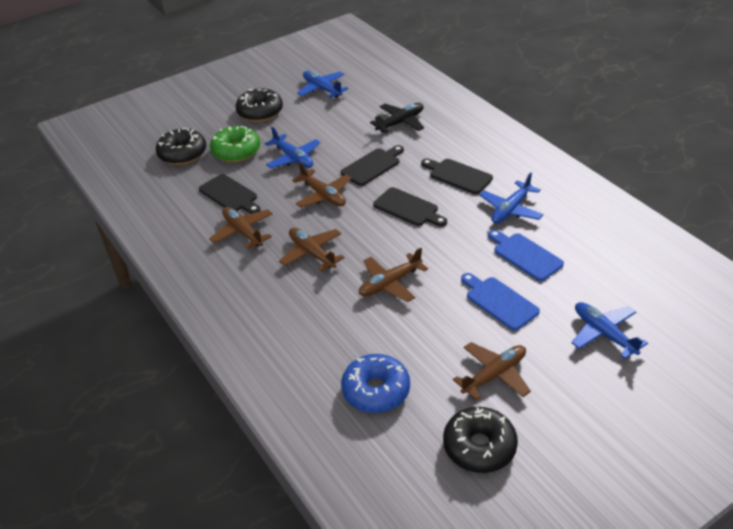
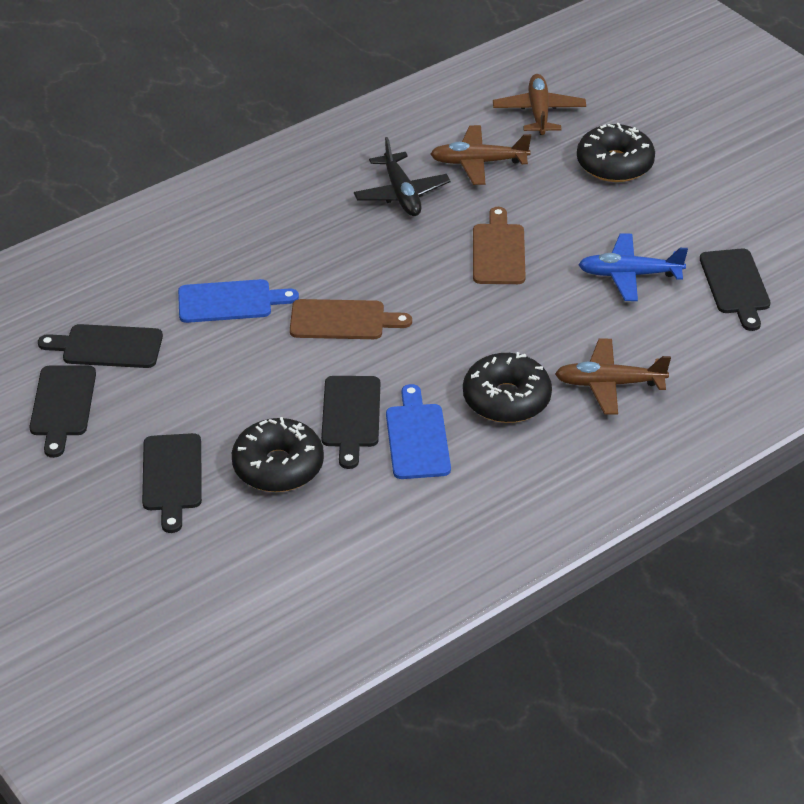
black cutting board: 4 -> 5
blue donut: 1 -> 0
blue plane: 4 -> 1
brown cutting board: 0 -> 2
brown plane: 5 -> 3
green donut: 1 -> 0

